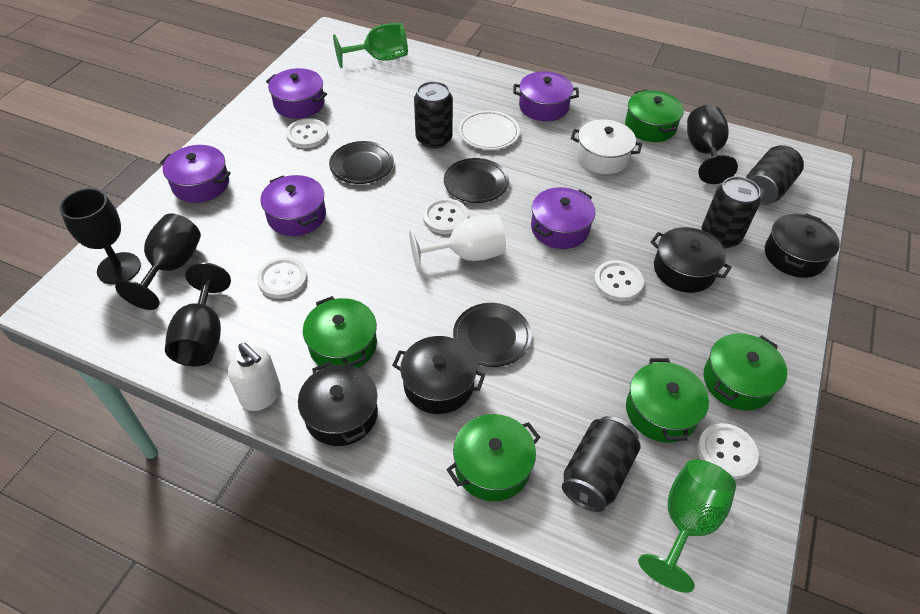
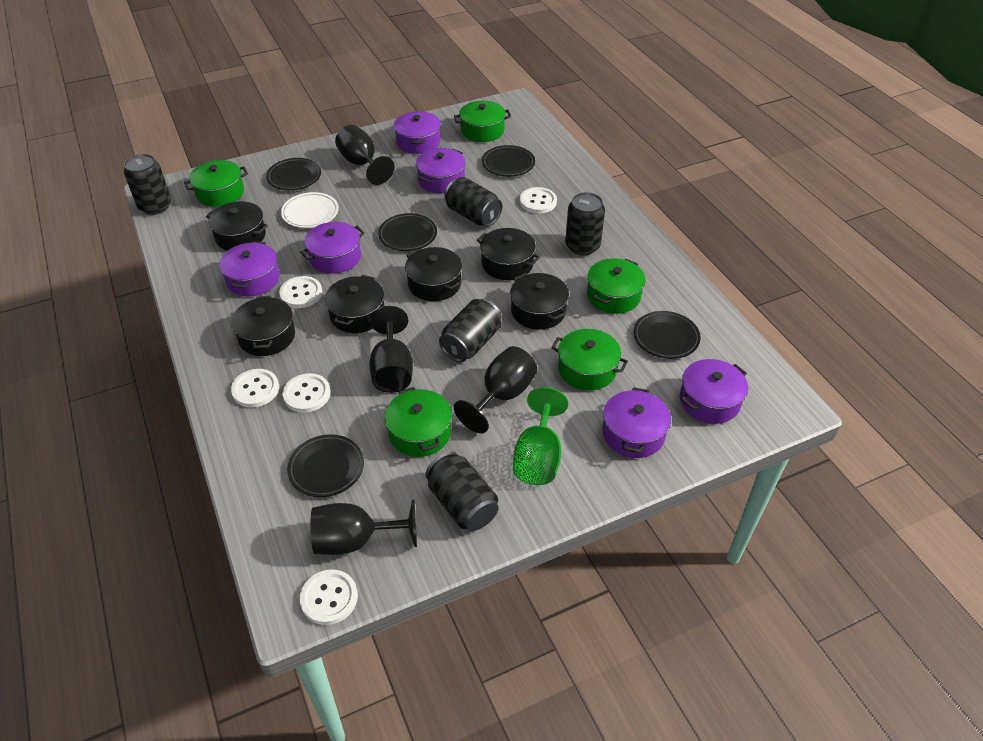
black can: 4 -> 5
black plate: 3 -> 5
black pot: 4 -> 6
green goblet: 2 -> 1
purple pot: 5 -> 6
white goblet: 1 -> 0
white pot: 1 -> 0
white soap dispenser: 1 -> 0

